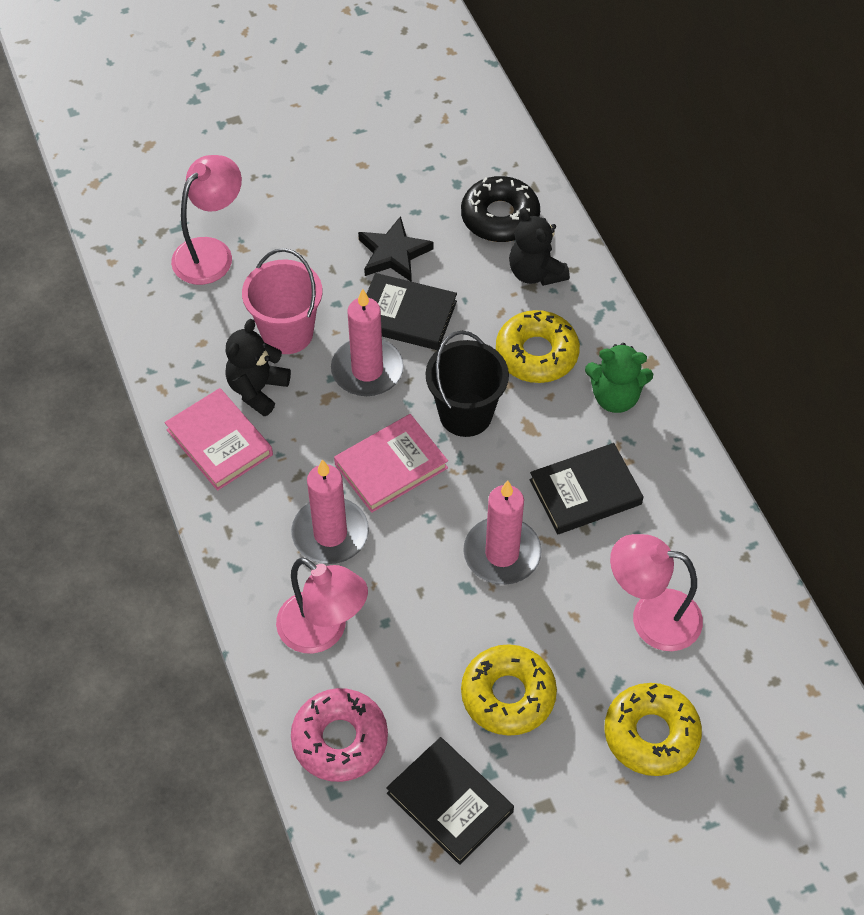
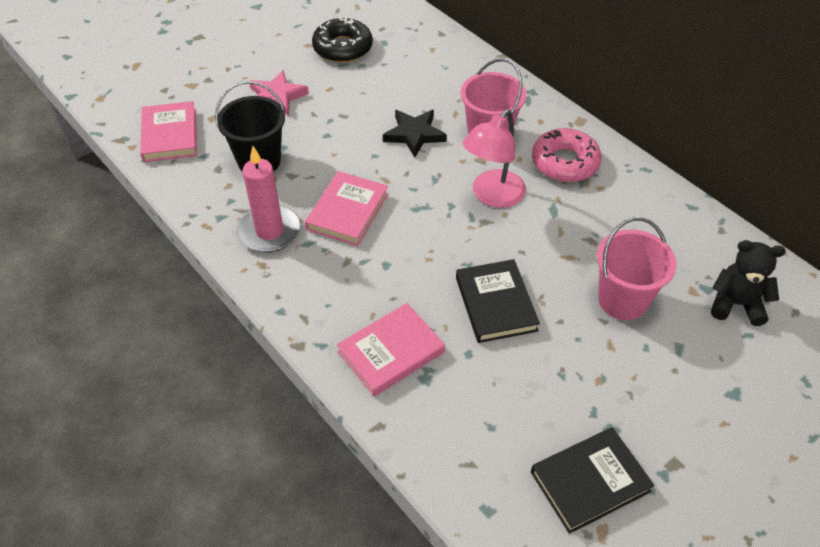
black book: 3 -> 2
black teddy bear: 2 -> 1
green teddy bear: 1 -> 0
pink book: 2 -> 3
pink bucket: 1 -> 2
pink candle: 3 -> 1
pink lamp: 3 -> 1
pink star: 0 -> 1
yellow donut: 3 -> 0

